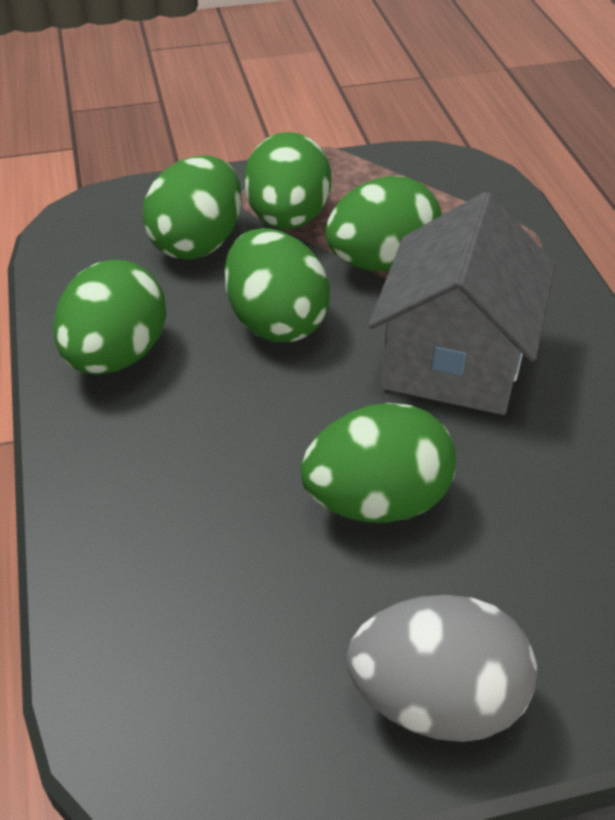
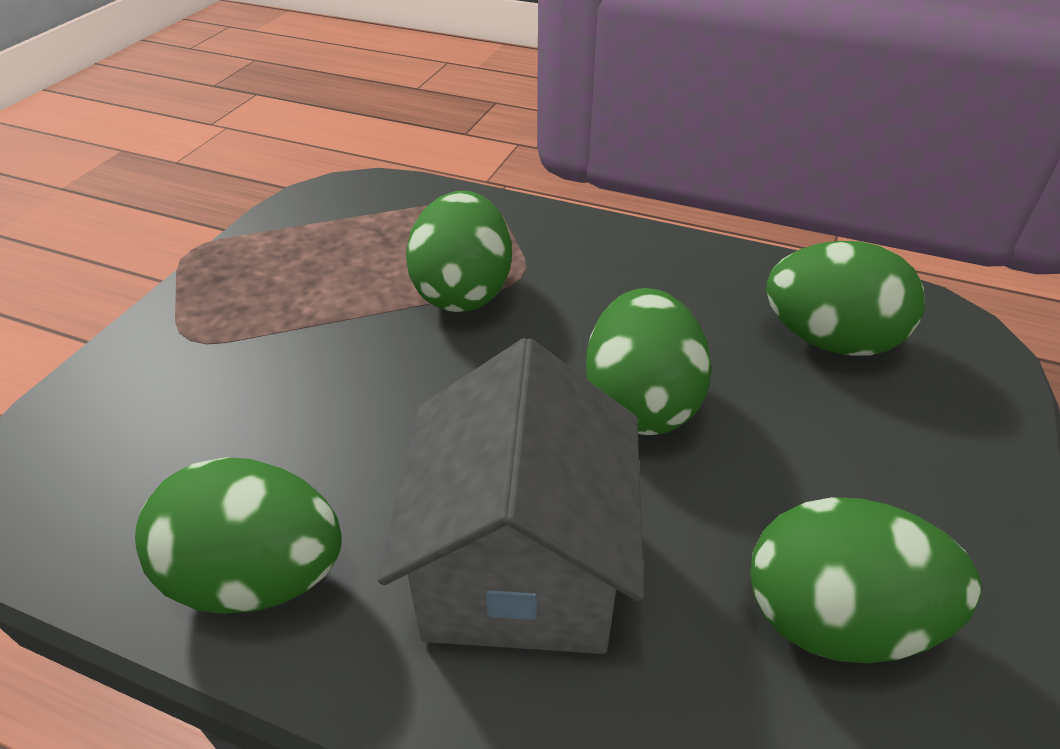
green egg: 6 -> 5
grey egg: 1 -> 0

